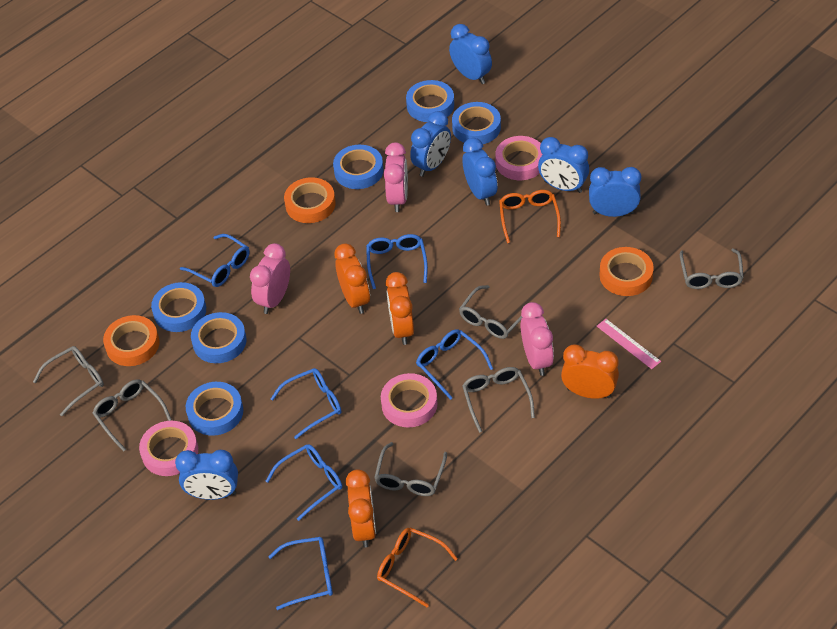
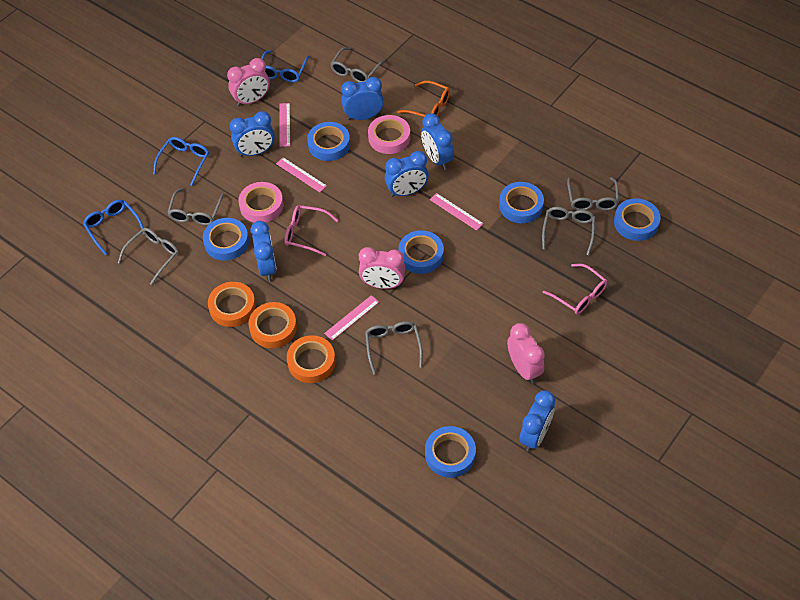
blue glasses: 6 -> 3
orange clock: 4 -> 0
orange glasses: 2 -> 1
pink glasses: 0 -> 2
pink ruler: 1 -> 4
pink tape: 3 -> 2

